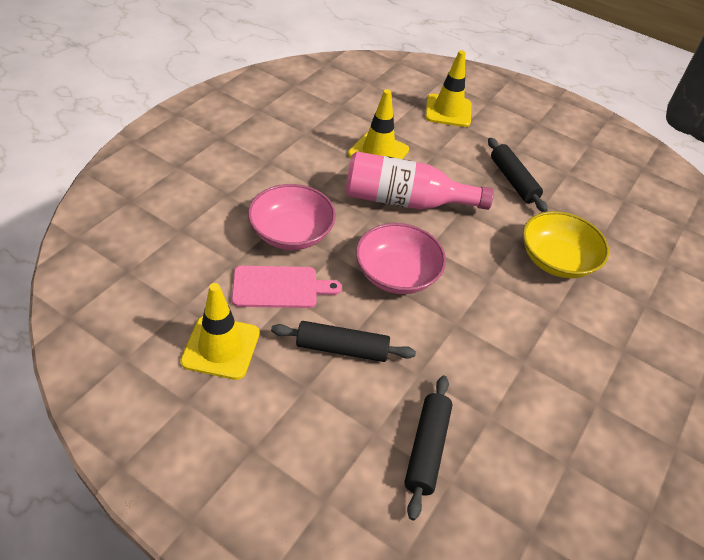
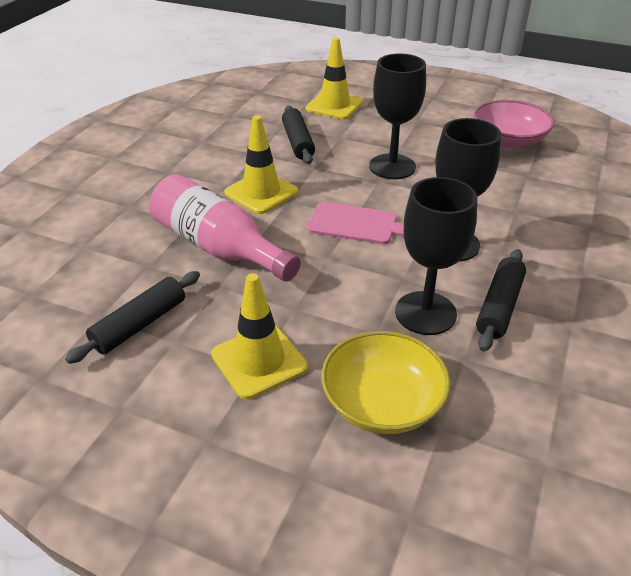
black goblet: 0 -> 3
pink bowl: 2 -> 1

